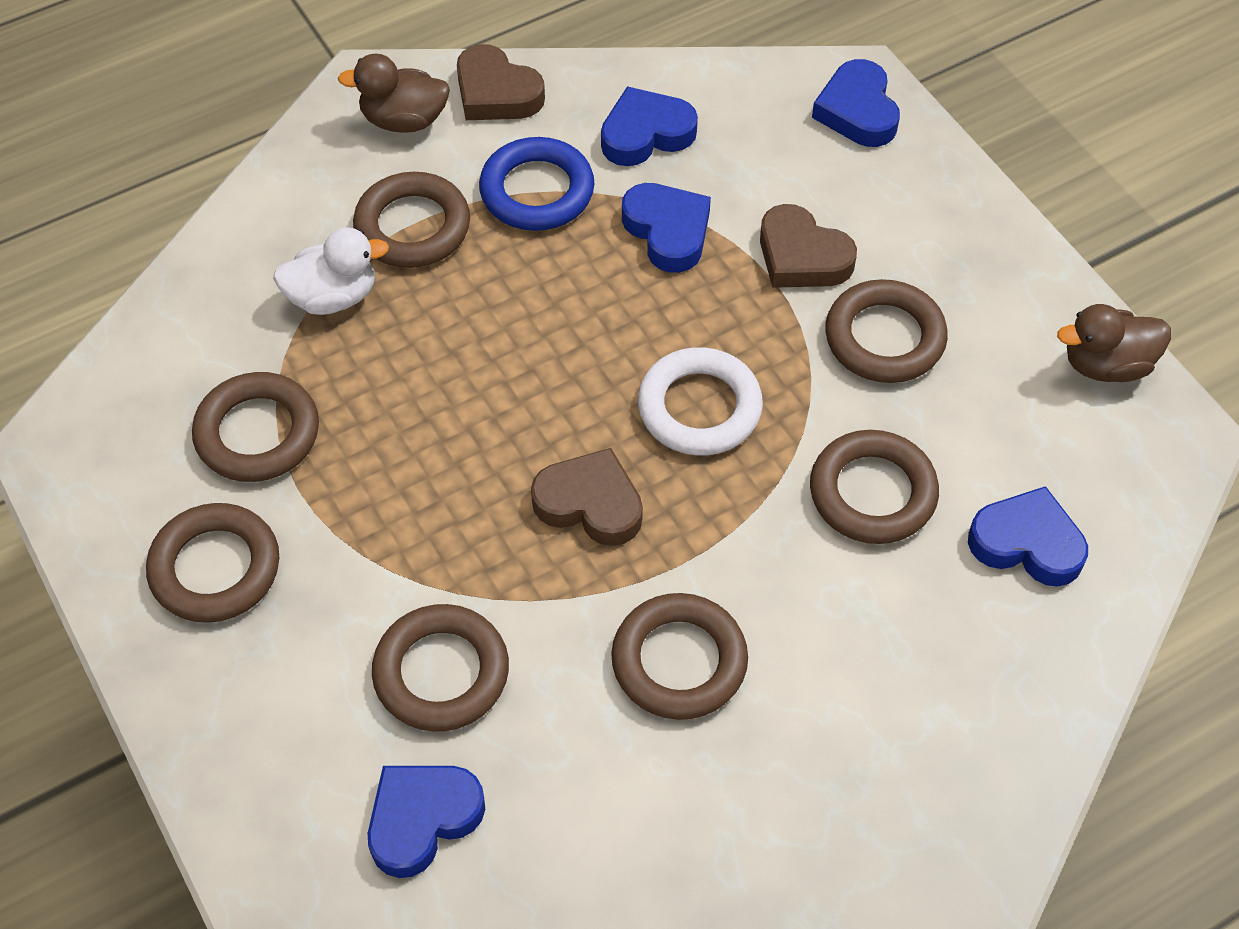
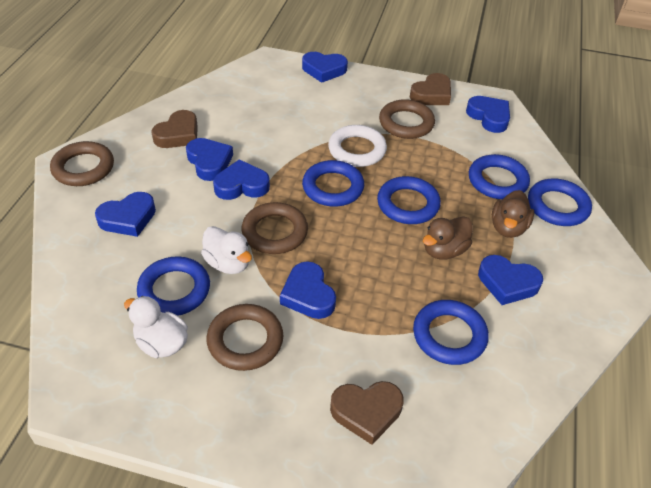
blue heart: 5 -> 7
blue ring: 1 -> 6
brown ring: 7 -> 4
white duck: 1 -> 2

